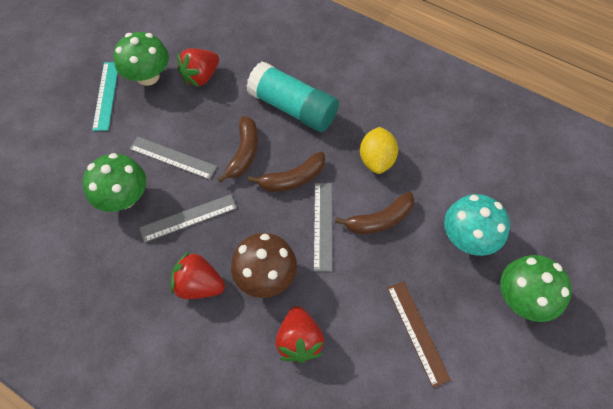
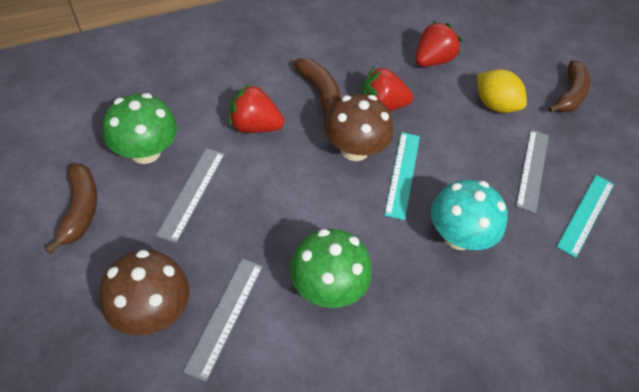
brown mushroom: 1 -> 2
brown ruler: 1 -> 0
green mushroom: 3 -> 2
turquoise glue stick: 1 -> 0
turquoise ruler: 1 -> 2

